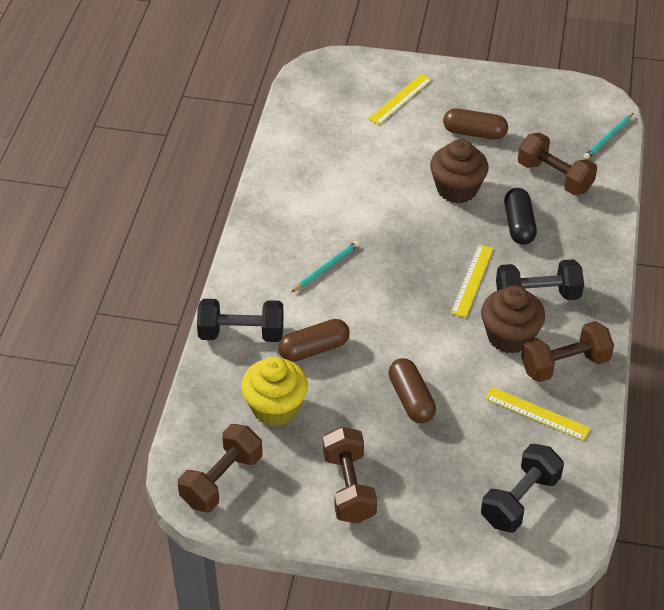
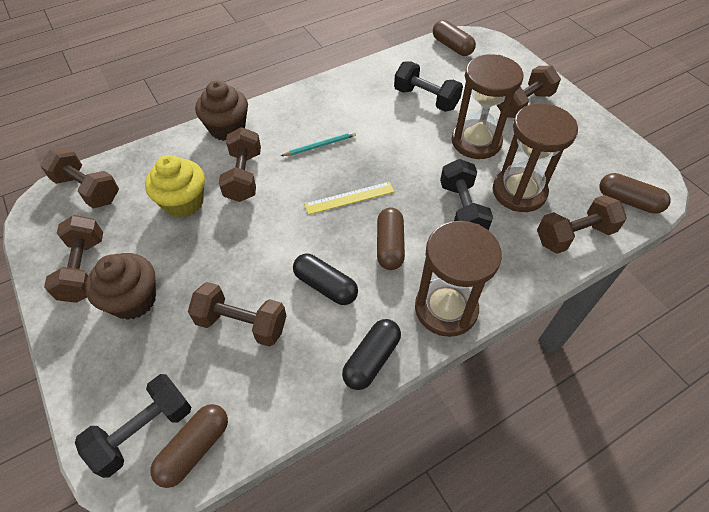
black capsule: 1 -> 2
brown capsule: 3 -> 4
brown dumbbell: 4 -> 6
brown hourglass: 0 -> 3
turquoise pencil: 2 -> 1
yellow ruler: 3 -> 1

